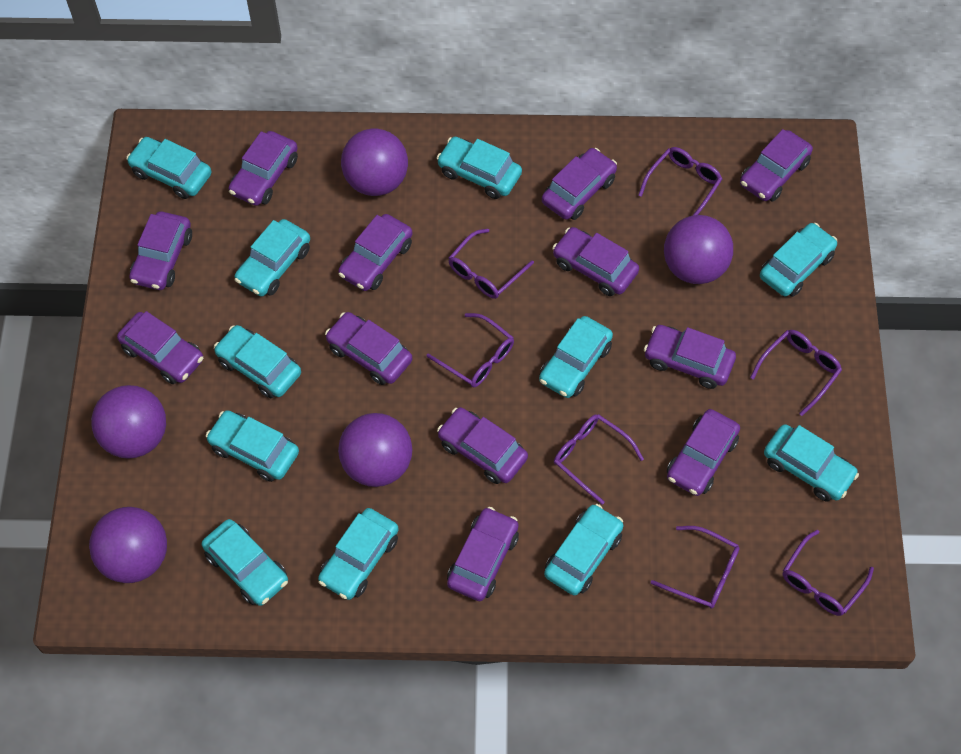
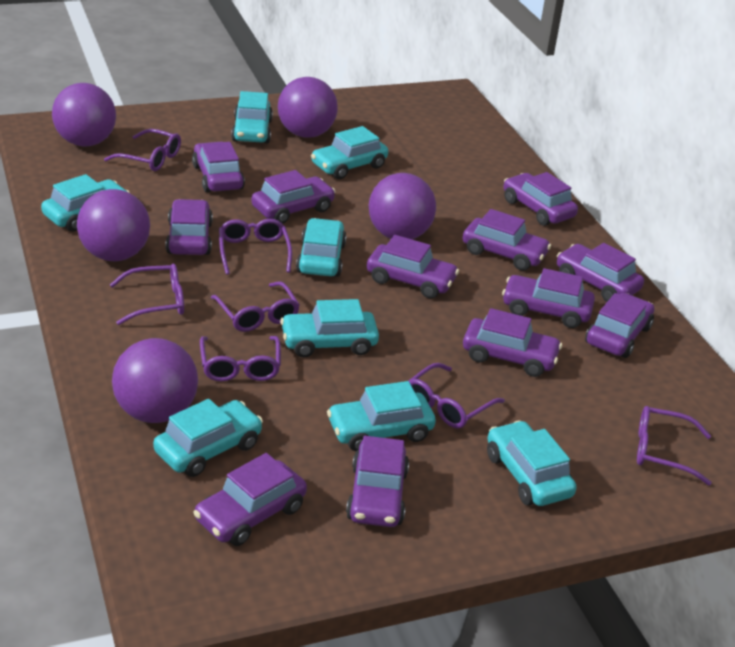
turquoise car: 11 -> 8

